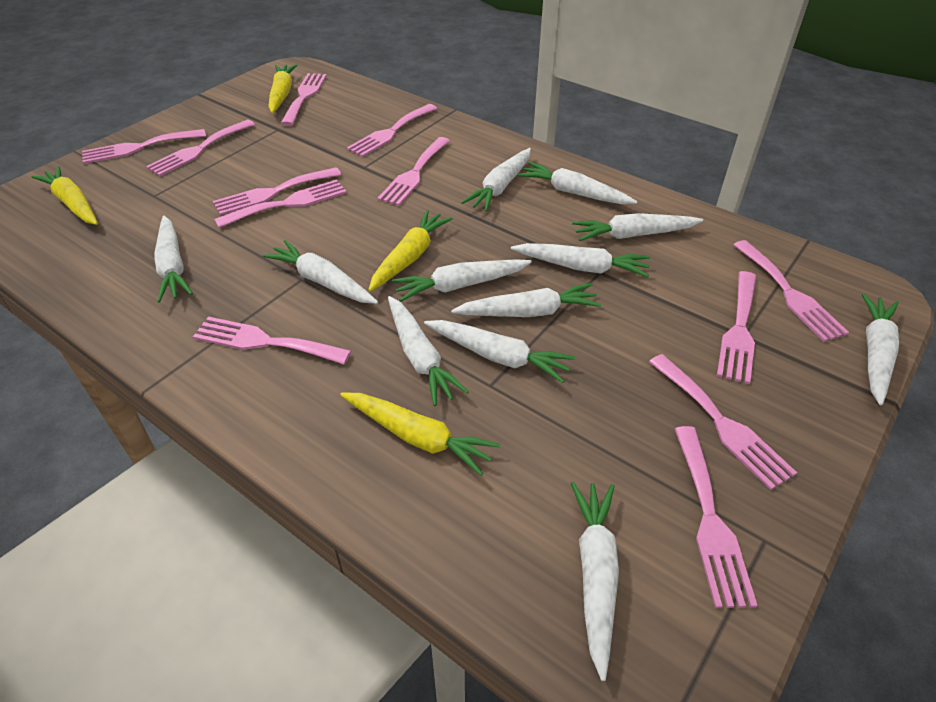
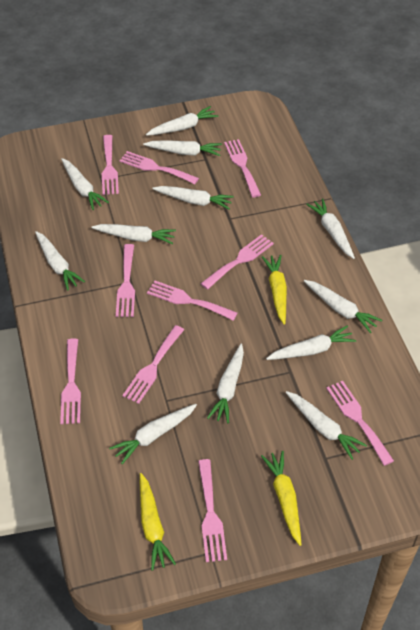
pink fork: 12 -> 10
yellow carrot: 4 -> 3

